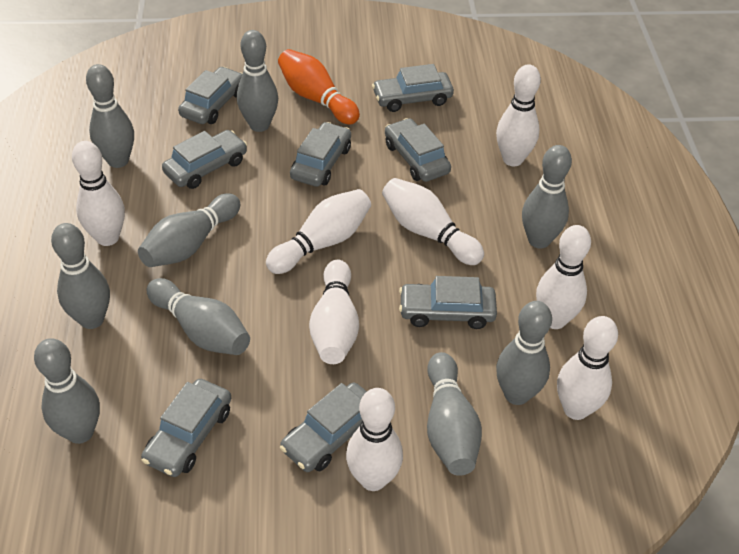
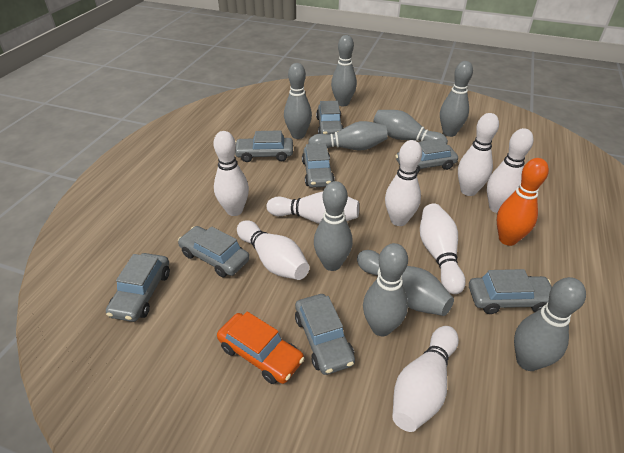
orange car: 0 -> 1

